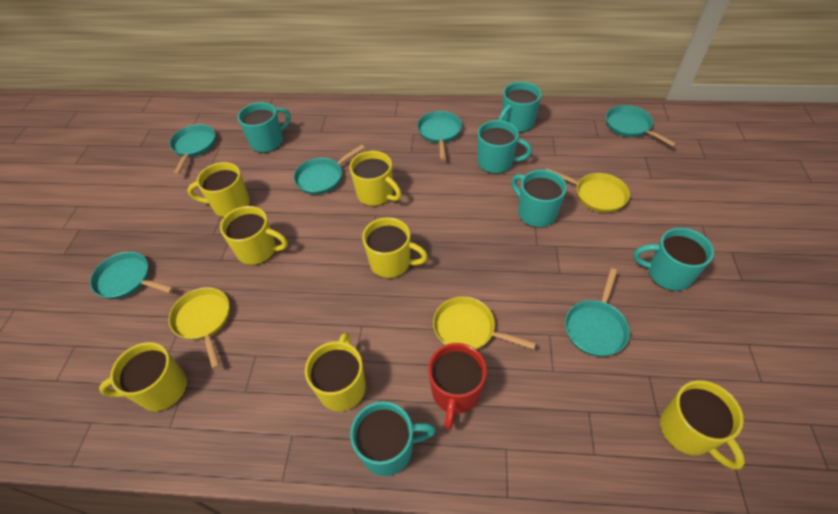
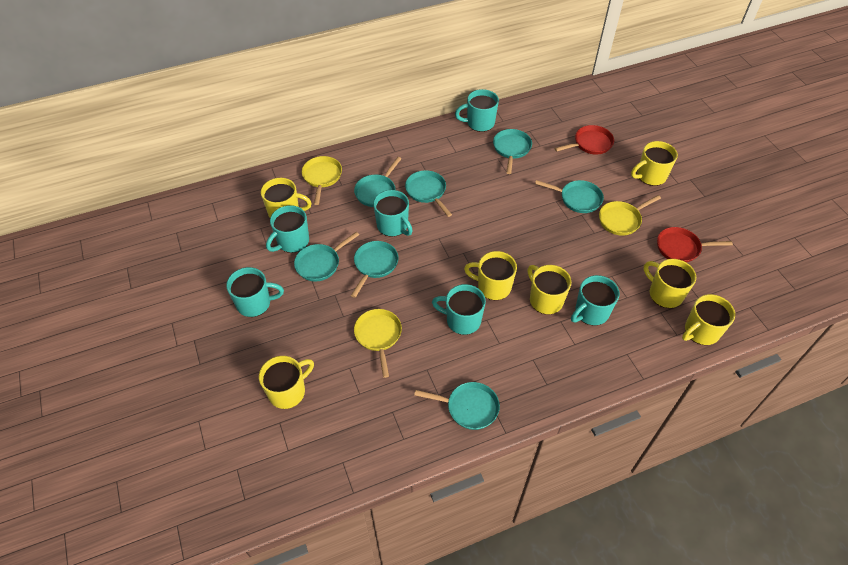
red mug: 1 -> 0
red pan: 0 -> 2
turquoise pan: 6 -> 7

